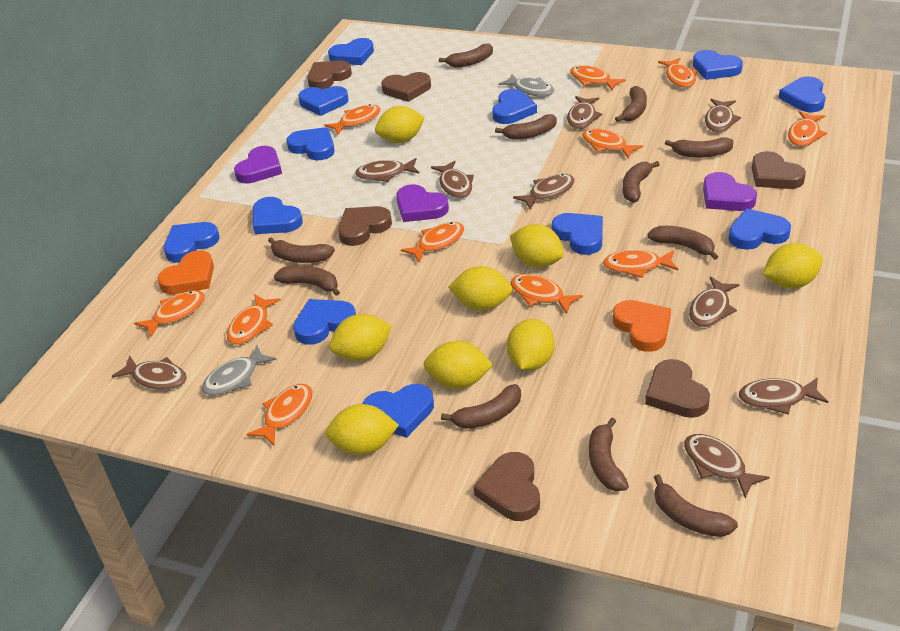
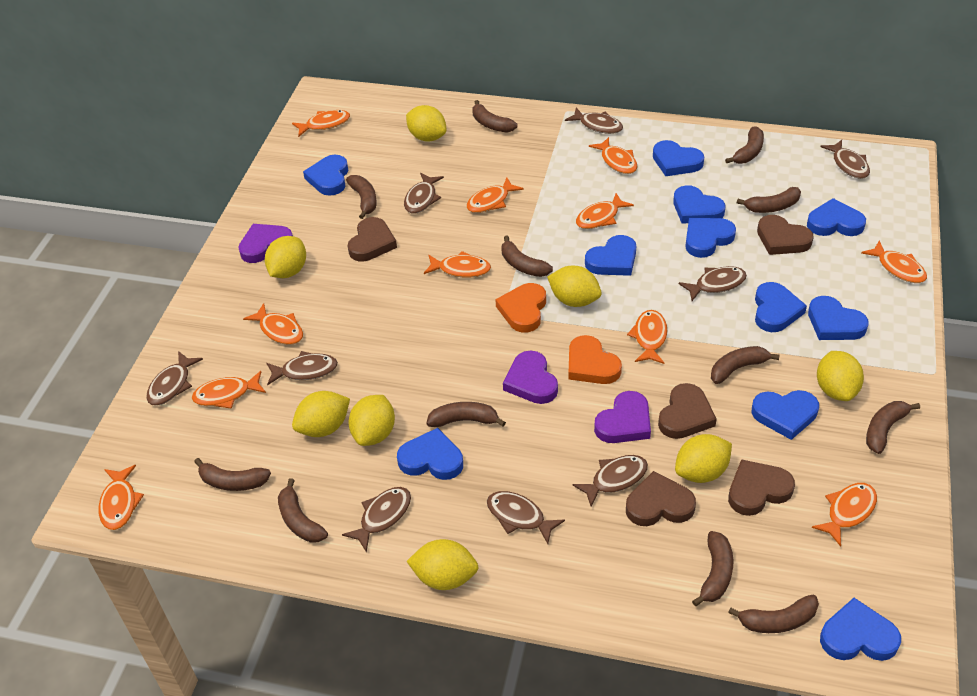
blue heart: 12 -> 11
brown banana: 11 -> 12
brown heart: 6 -> 5
grey fish: 2 -> 0

